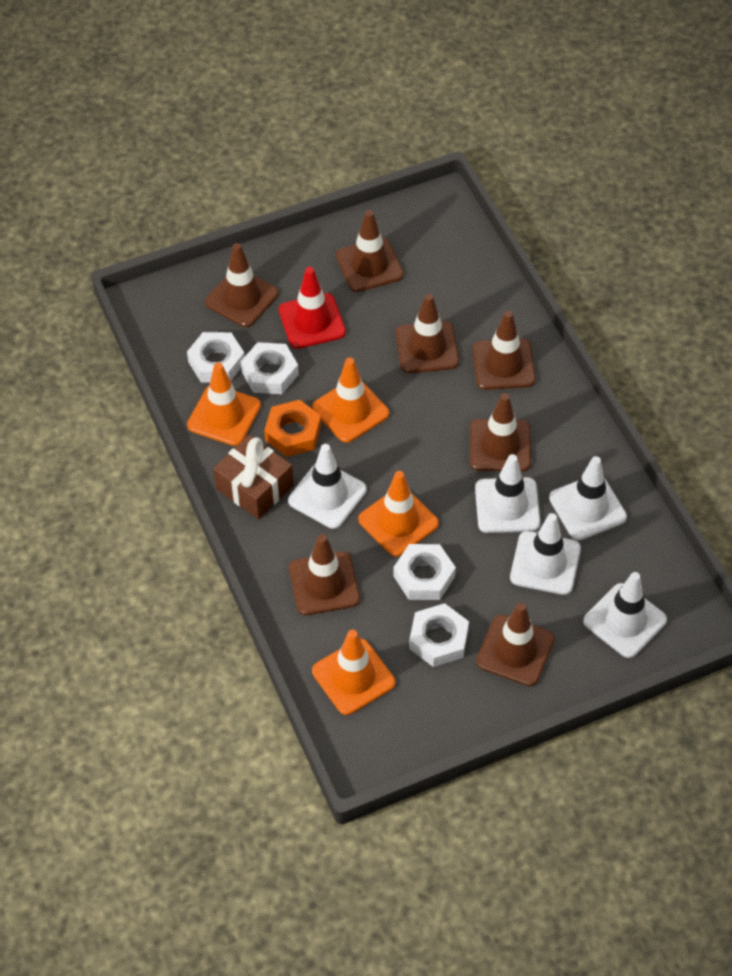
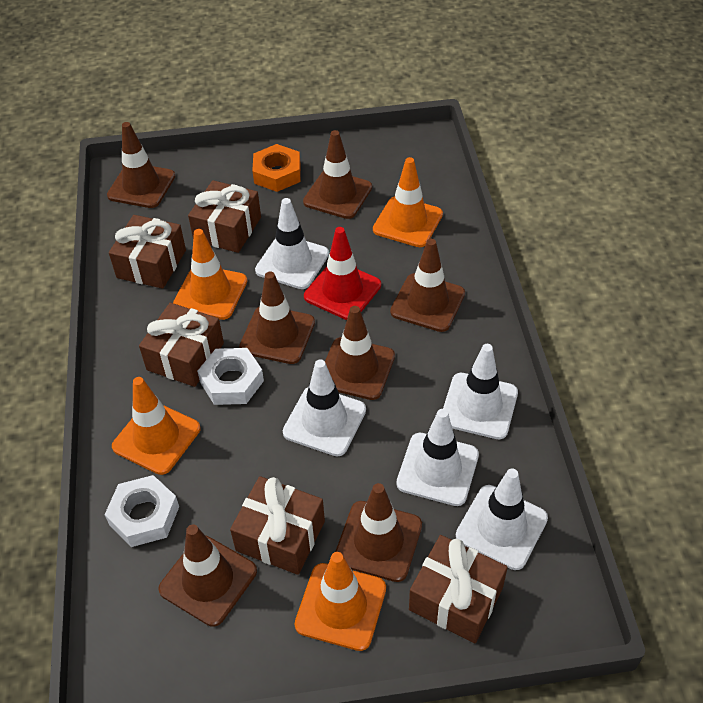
brown gift: 1 -> 5
white nut: 4 -> 2

